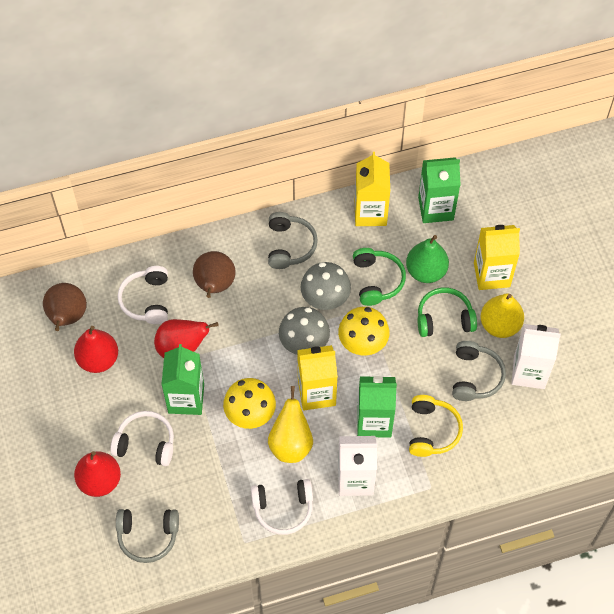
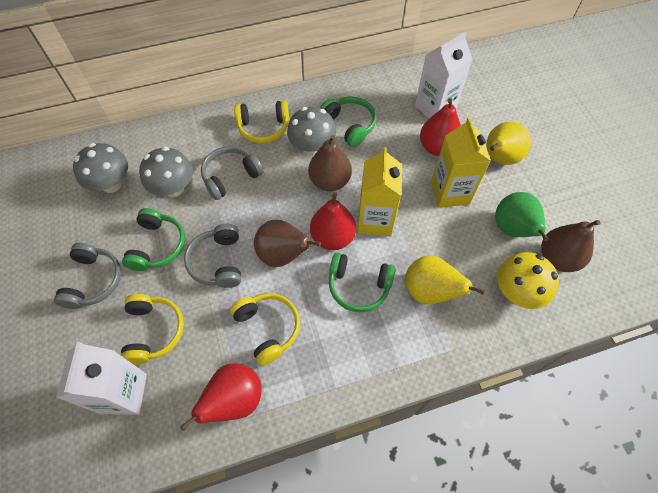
brown pear: 2 -> 3
green carton: 3 -> 0
green headphones: 2 -> 3
grey mushroom: 2 -> 3
white headphones: 3 -> 0
yellow carton: 3 -> 2
yellow headphones: 1 -> 3
yellow mushroom: 2 -> 1

